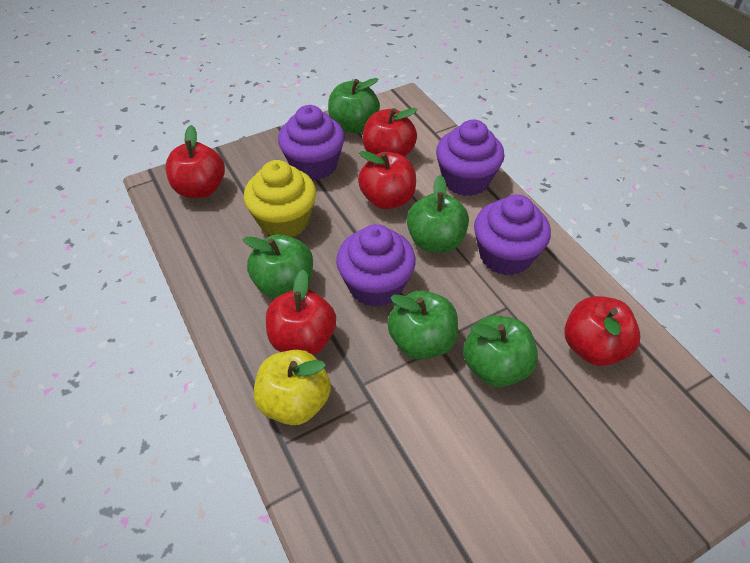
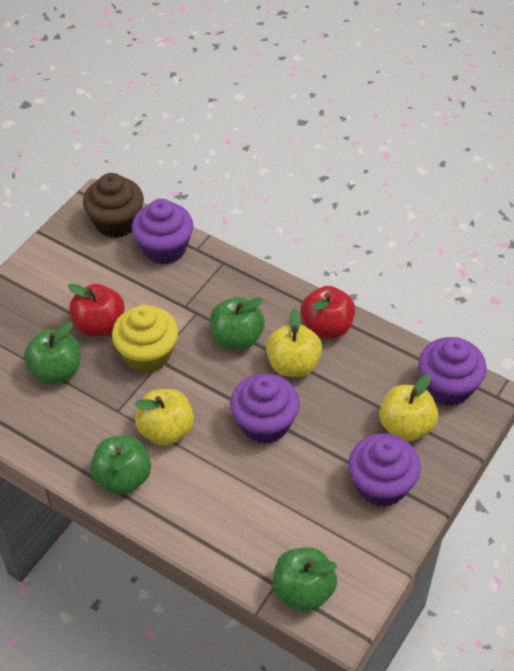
brown cupcake: 0 -> 1
green apple: 5 -> 4
red apple: 5 -> 2
yellow apple: 1 -> 3

